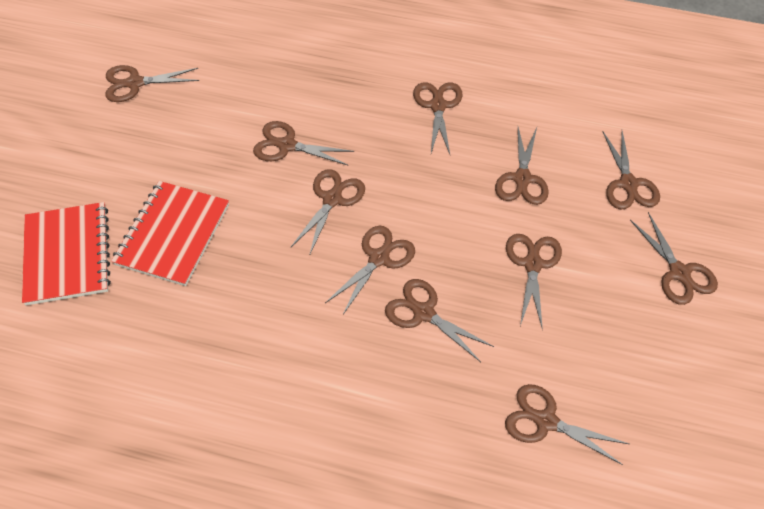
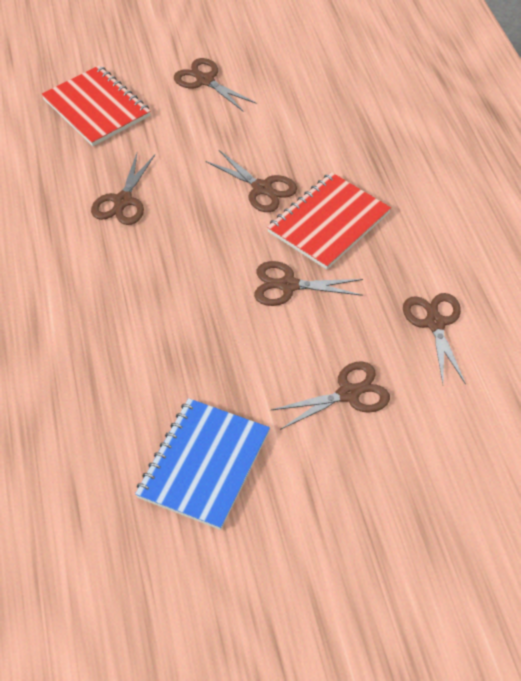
blue notebook: 0 -> 1
brown scissors: 11 -> 6

